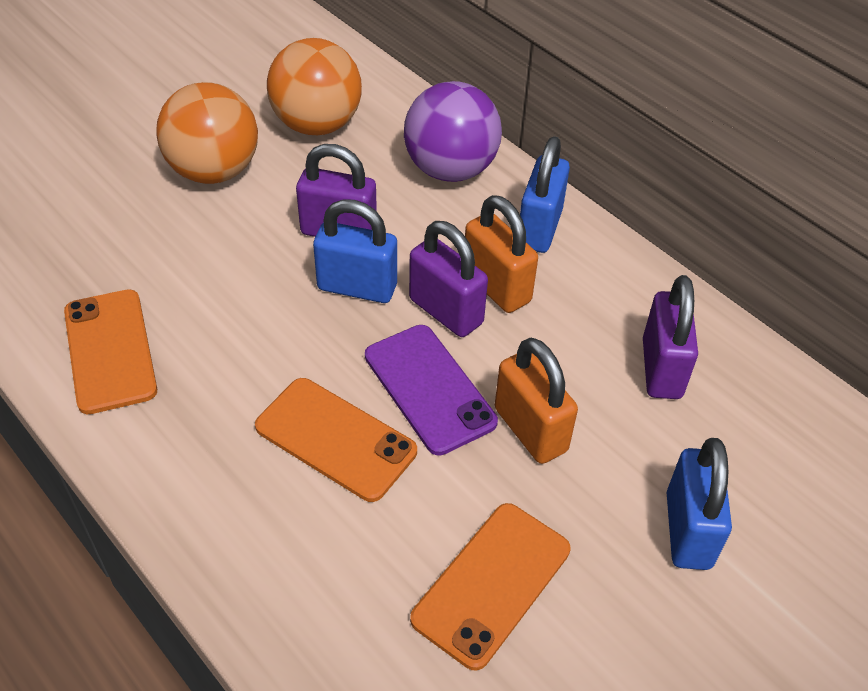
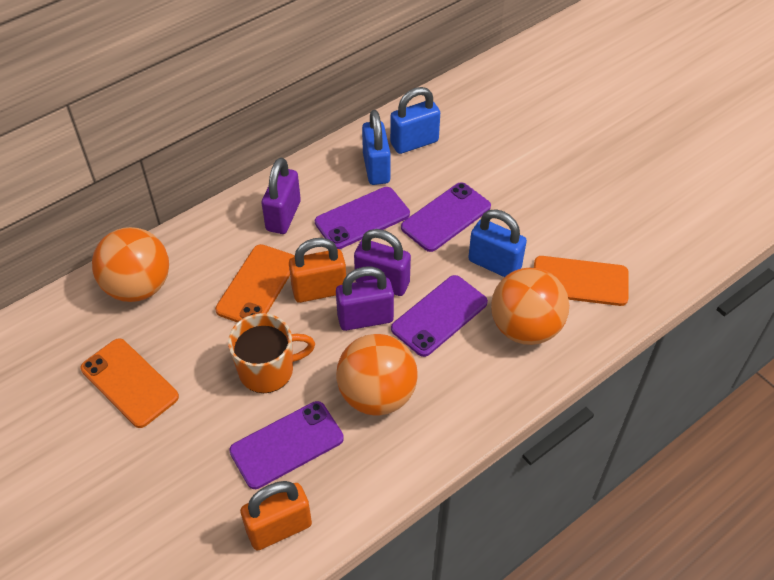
orange ball: 2 -> 3
orange mug: 0 -> 1
purple ball: 1 -> 0
purple phone: 1 -> 4

